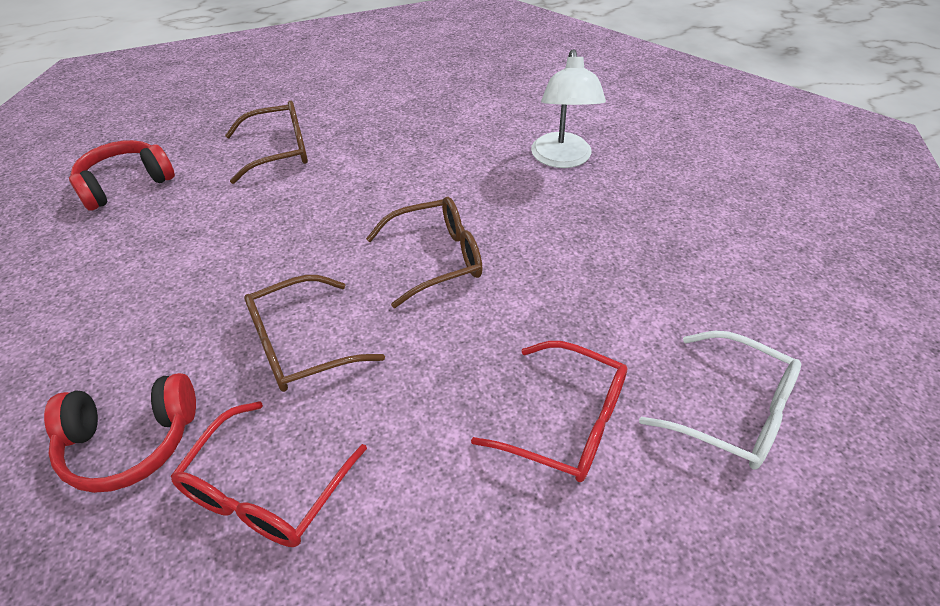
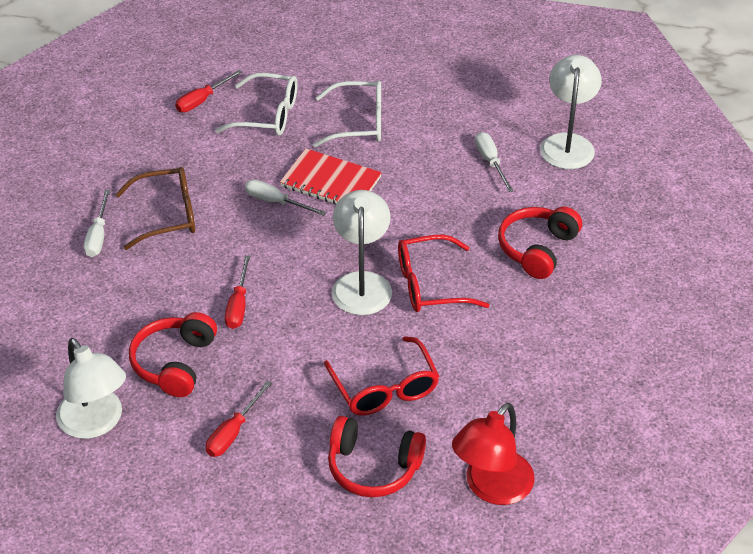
brown glasses: 3 -> 1
red headphones: 2 -> 3
red lamp: 0 -> 1
red notebook: 0 -> 1
red screwdriver: 0 -> 3
white glasses: 1 -> 2
white lamp: 1 -> 3
white screwdriver: 0 -> 3

